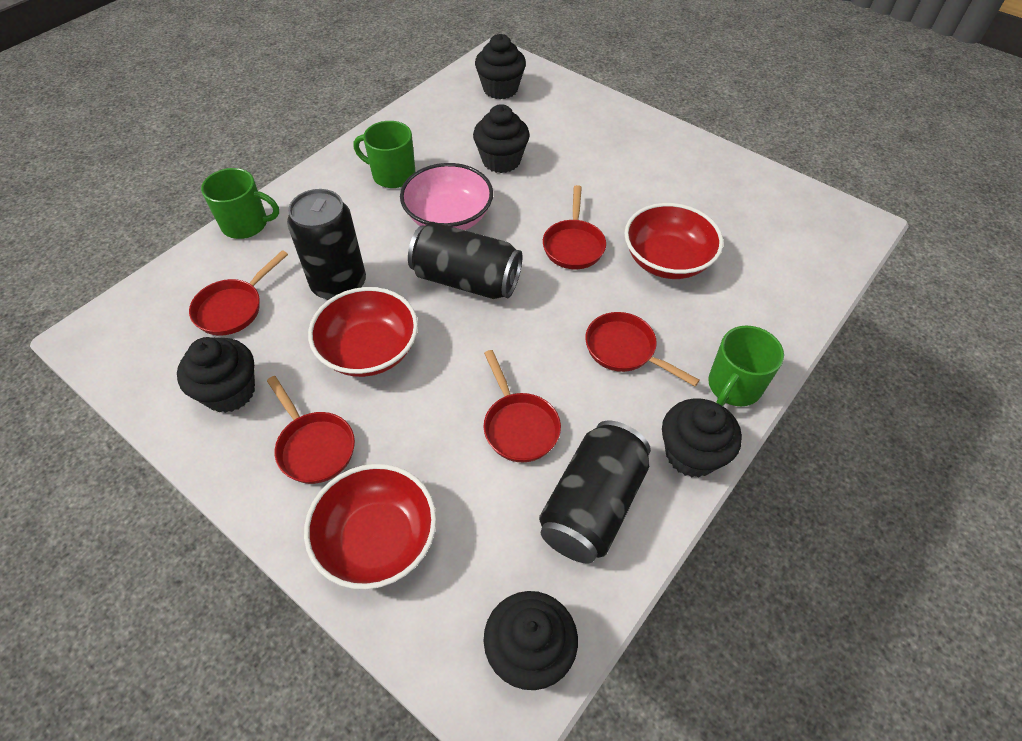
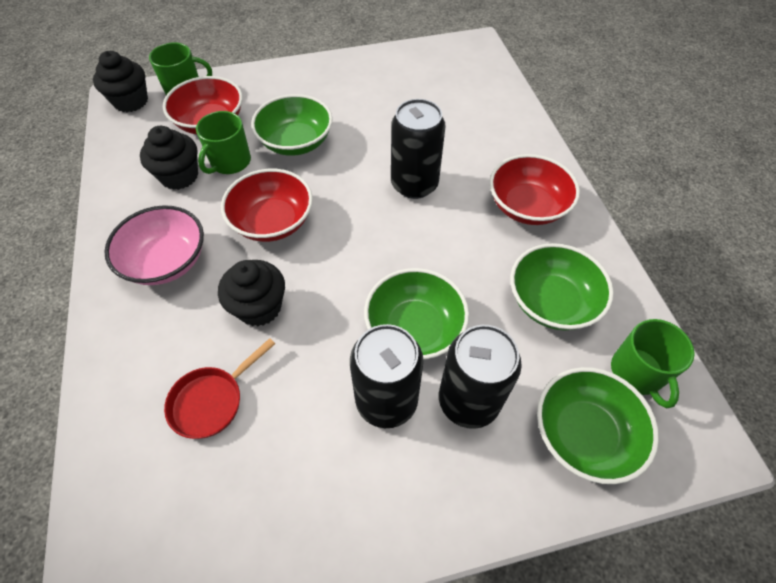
black cupcake: 5 -> 3
green bowl: 0 -> 4
red pan: 5 -> 1

